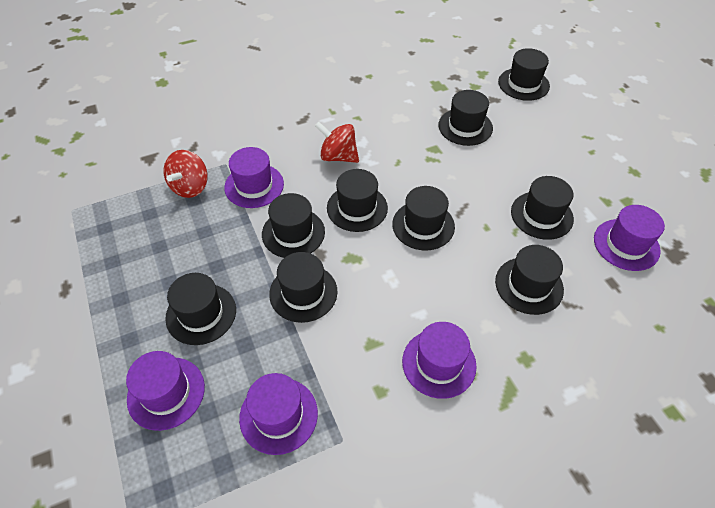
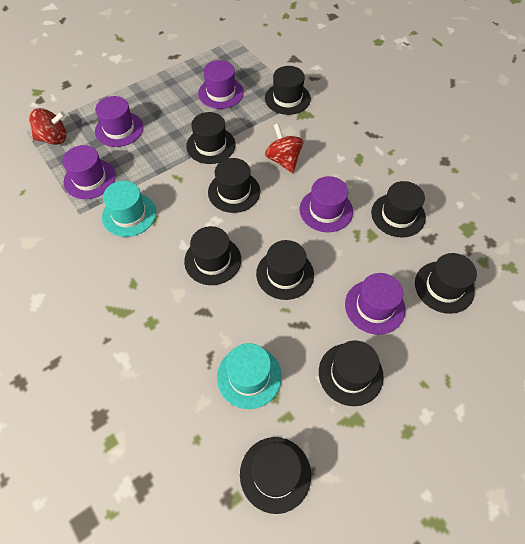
turquoise hat: 0 -> 2

